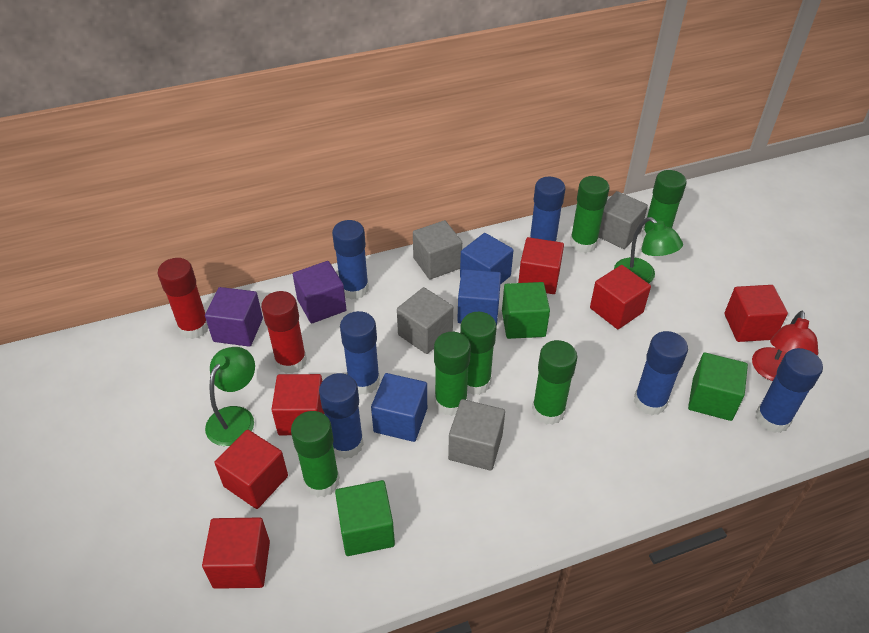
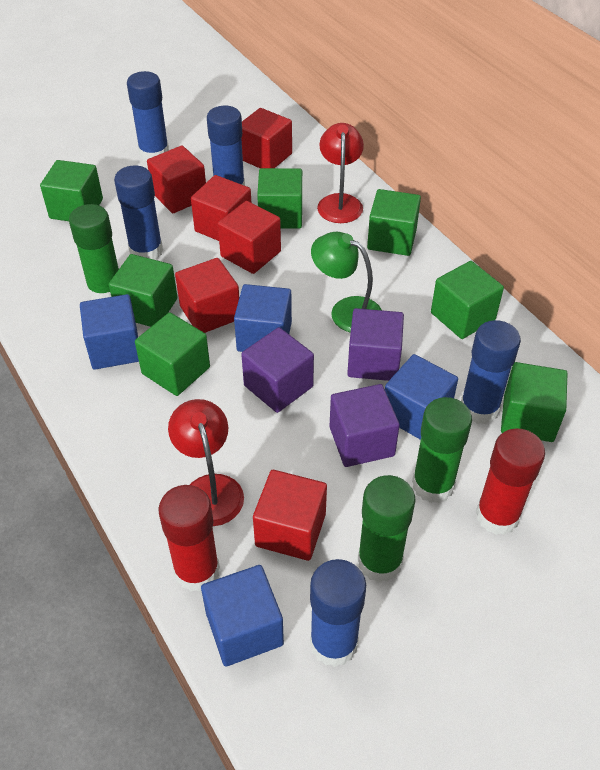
blue cube: 3 -> 4
blue glue stick: 6 -> 5
green cube: 3 -> 7
green glue stick: 6 -> 3
green lamp: 2 -> 1
grey cube: 4 -> 0
purple cube: 2 -> 3
red lamp: 1 -> 2

